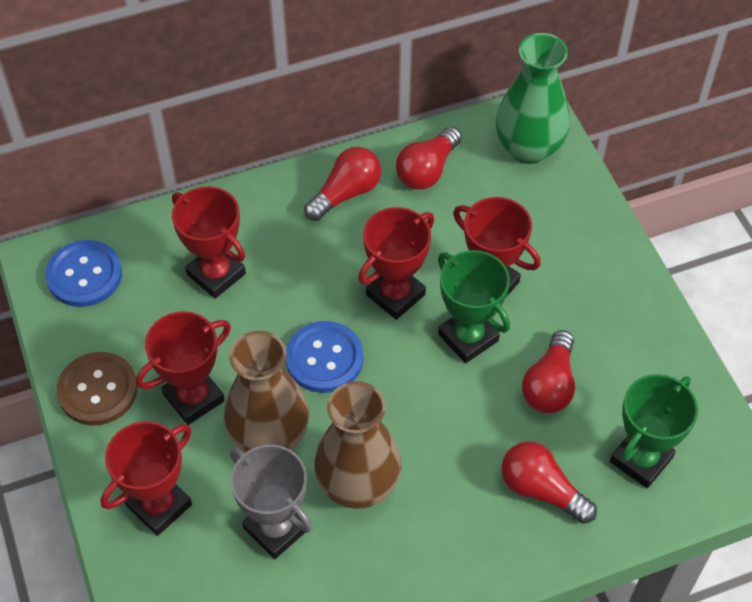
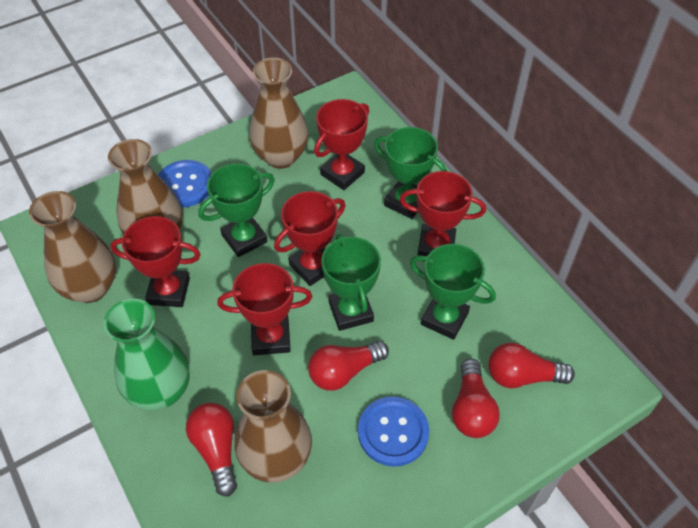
brown button: 1 -> 0
brown vase: 2 -> 4
green trophy: 2 -> 4
grey trophy: 1 -> 0

